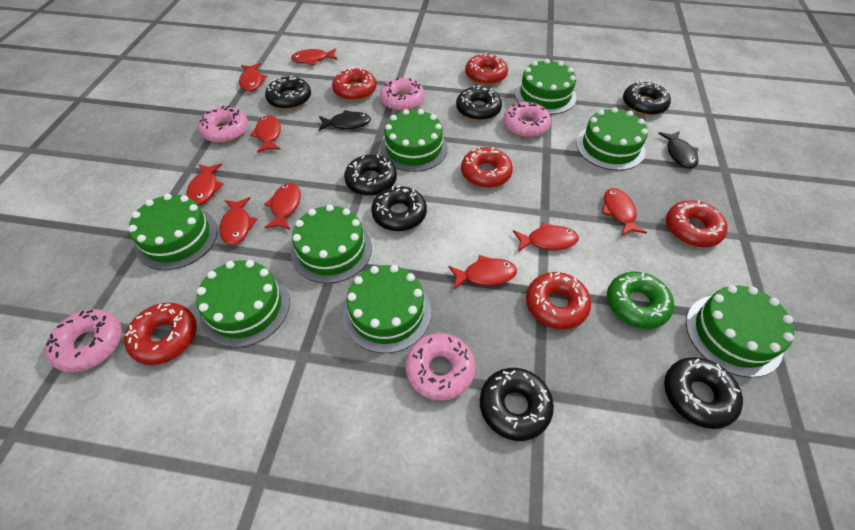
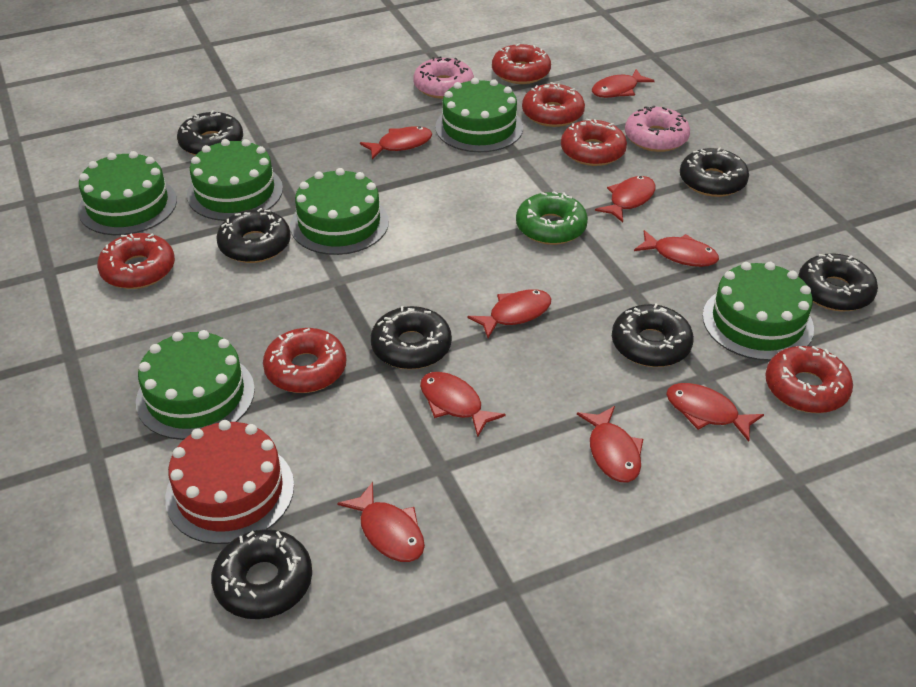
black fish: 2 -> 0
green cake: 8 -> 6
pink donut: 5 -> 2
red cake: 0 -> 1

